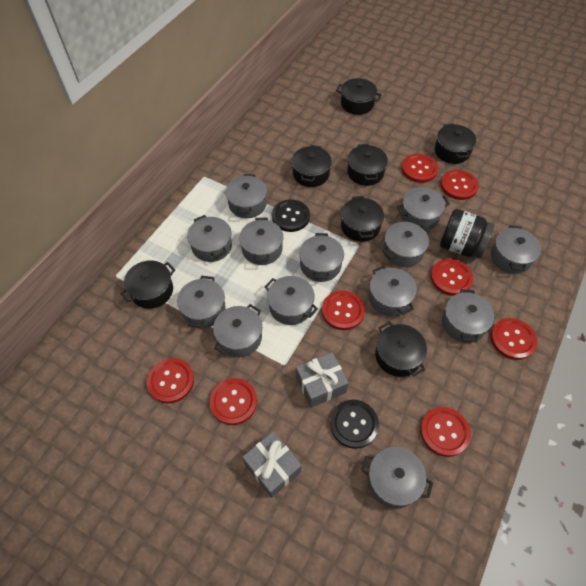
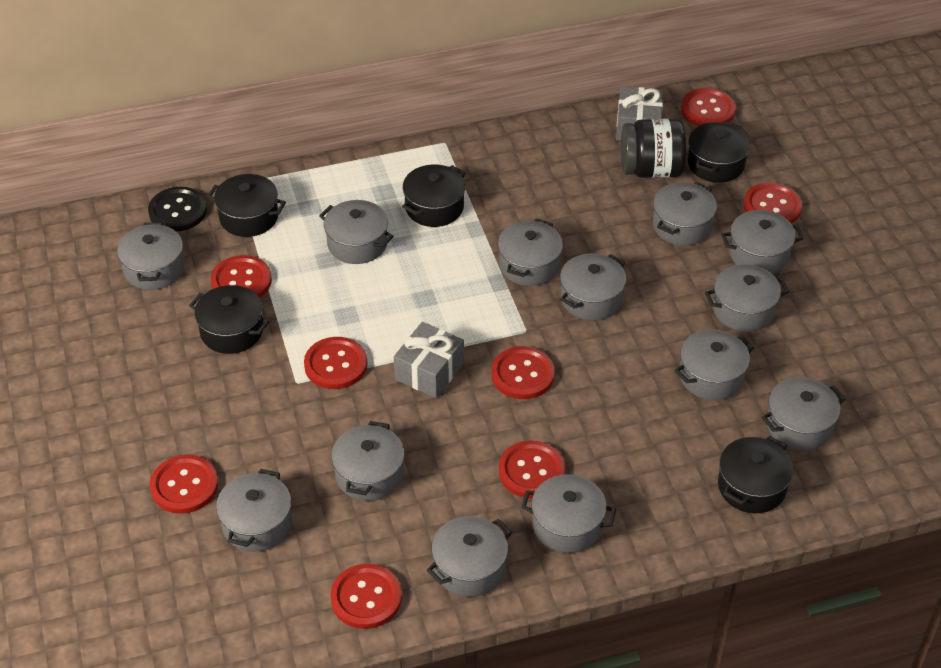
black button: 2 -> 1
black pot: 7 -> 5

